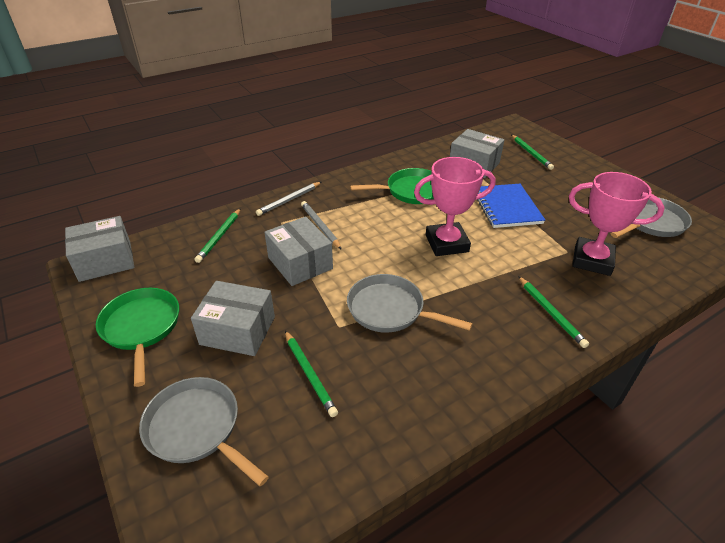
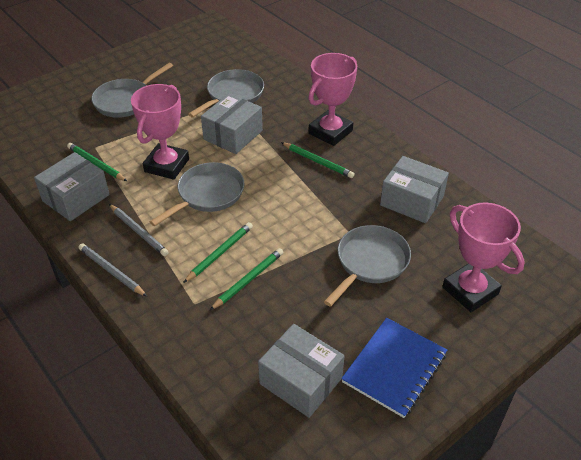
green pan: 2 -> 0
grey pan: 3 -> 4
pink trophy: 2 -> 3

